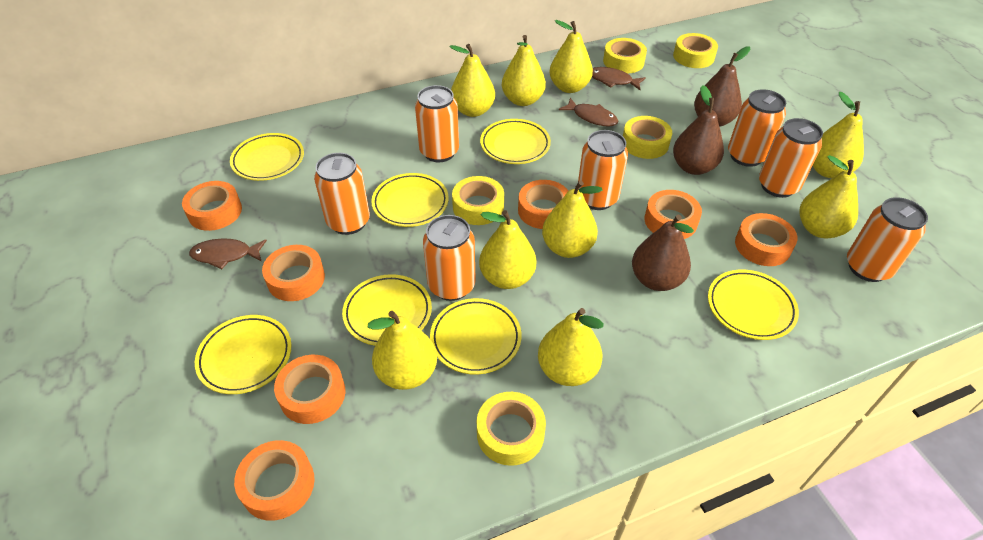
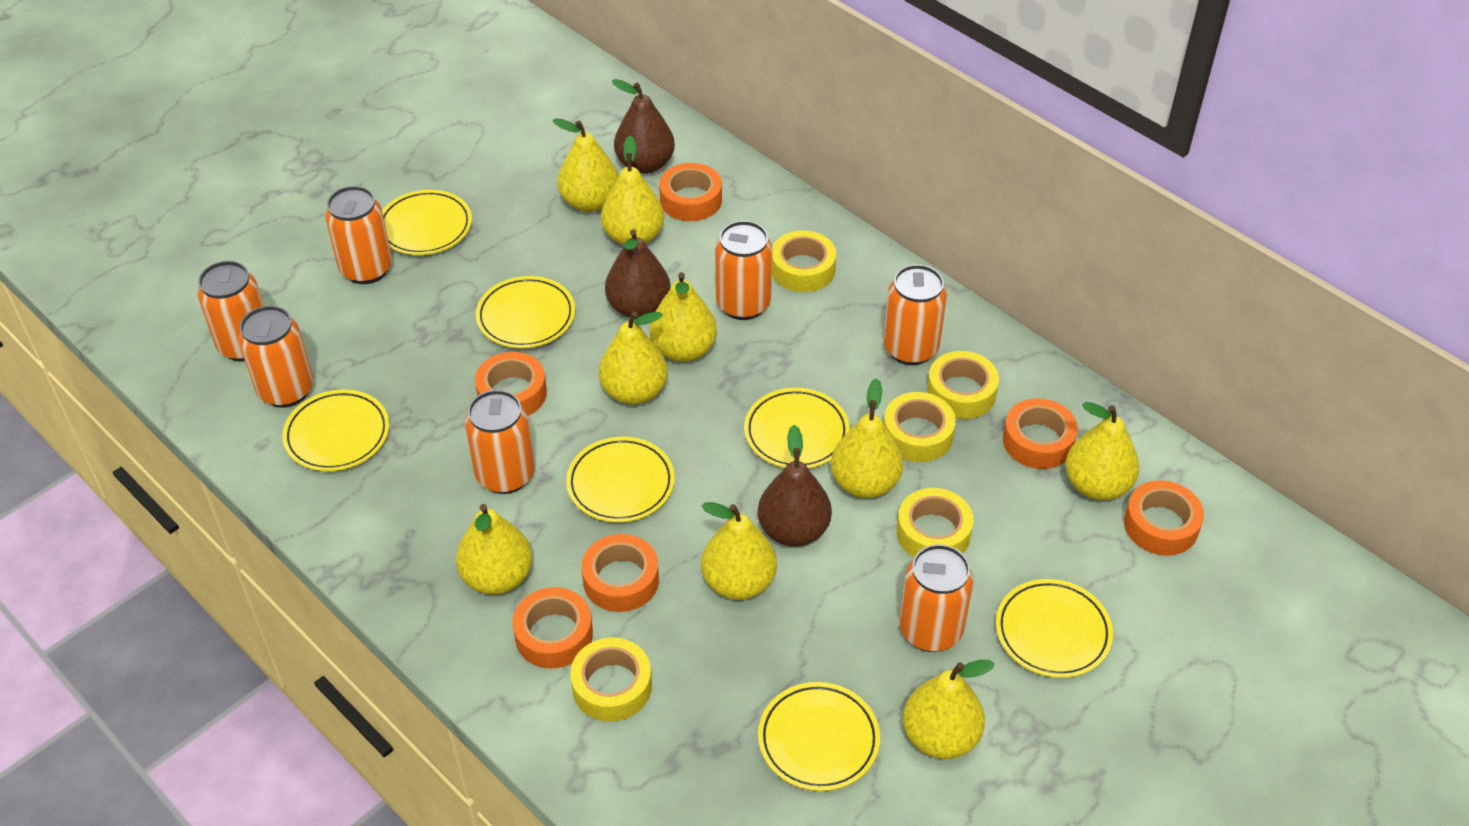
brown fish: 3 -> 0
orange tape: 7 -> 6

